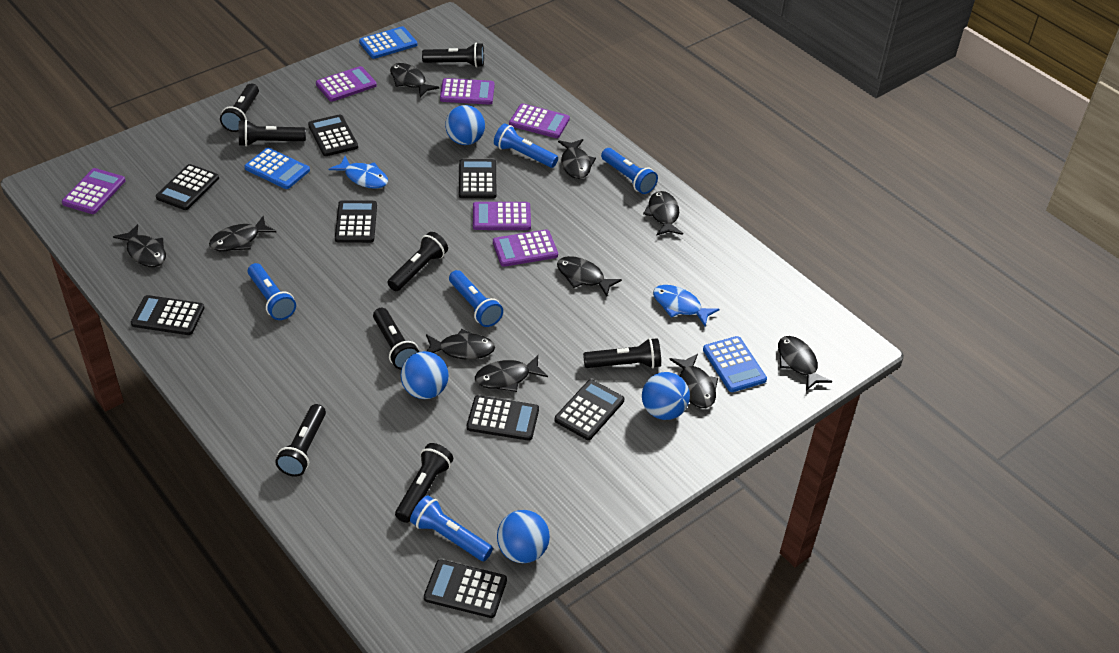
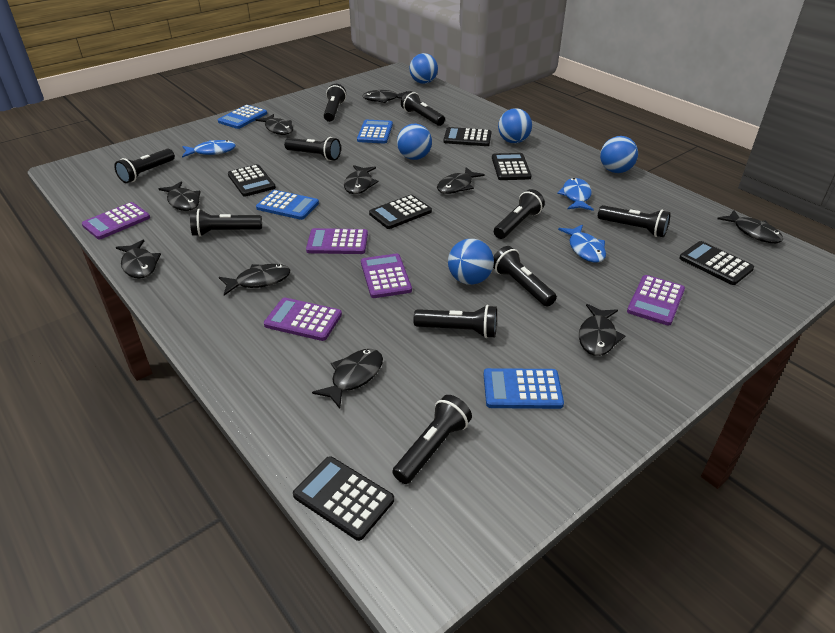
black calculator: 8 -> 6
black flashlight: 8 -> 10
blue ball: 4 -> 5
blue calculator: 3 -> 4
blue fish: 2 -> 3
blue flashlight: 5 -> 0
purple calculator: 6 -> 5

